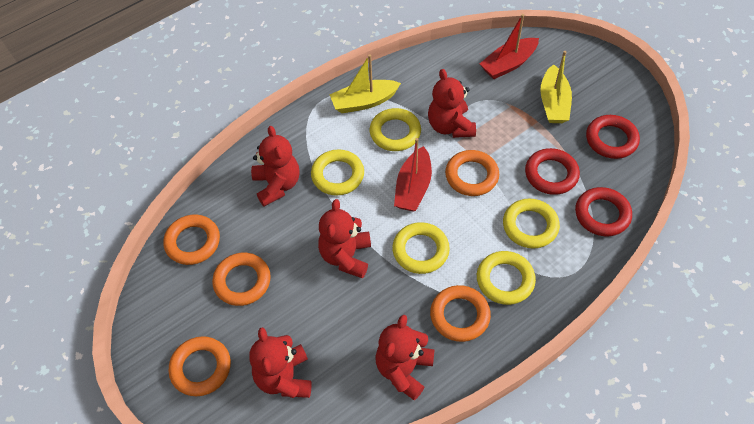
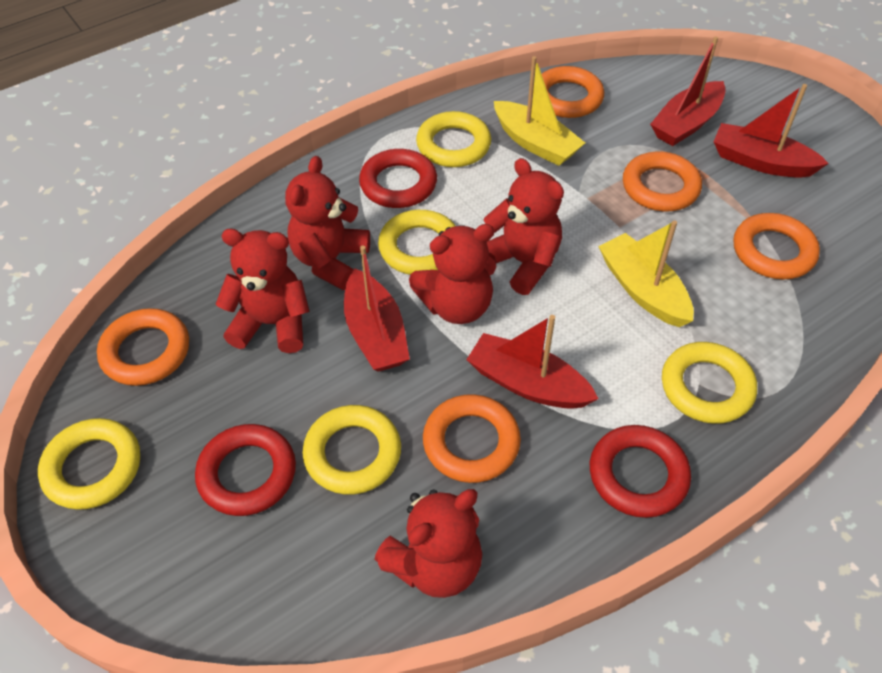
red boat: 2 -> 4

